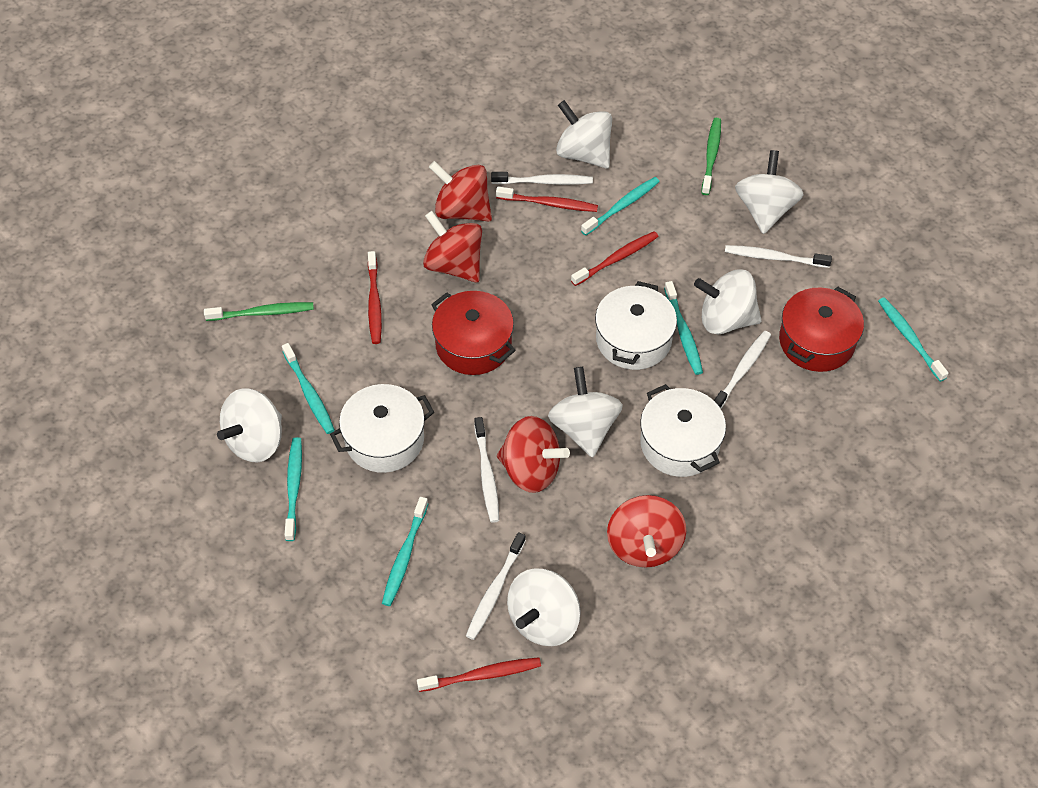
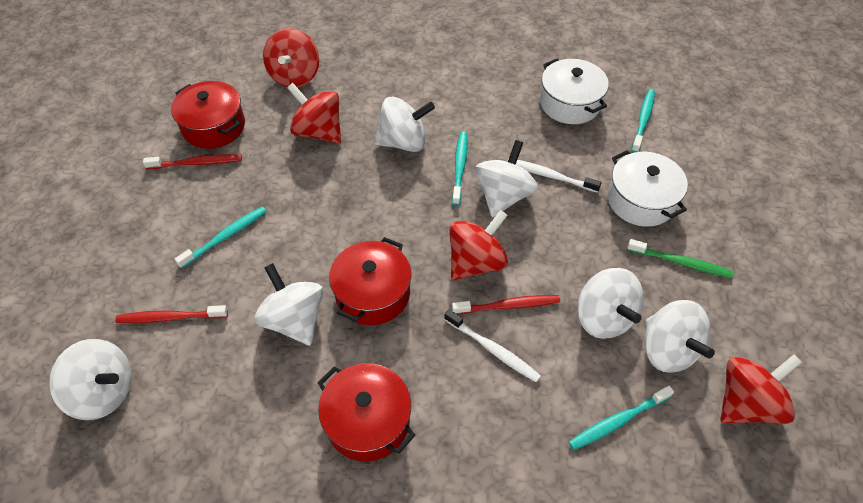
green toothbrush: 2 -> 1
red pot: 2 -> 3
red toothbrush: 4 -> 3
turquoise toothbrush: 6 -> 4
white pot: 3 -> 2
white toothbrush: 5 -> 2

